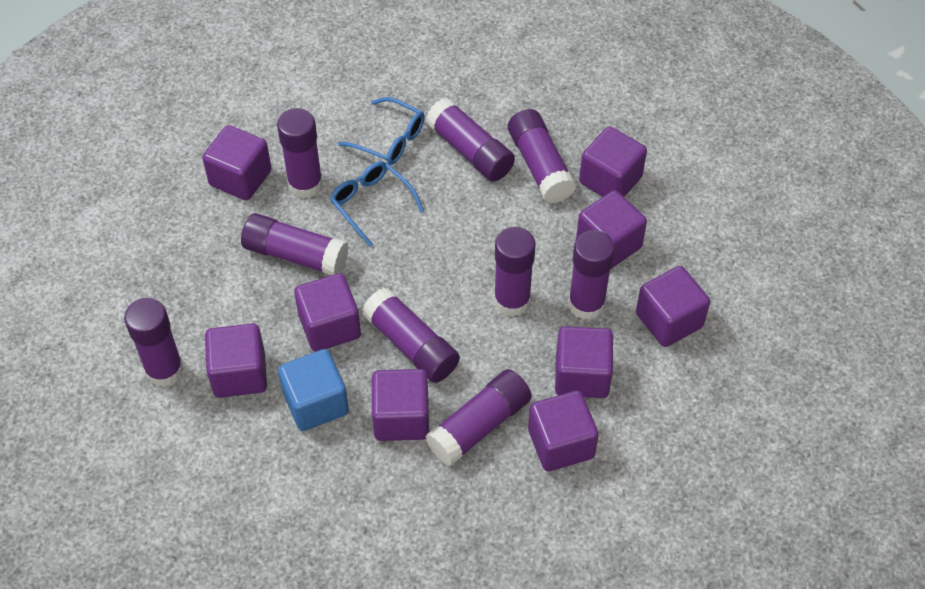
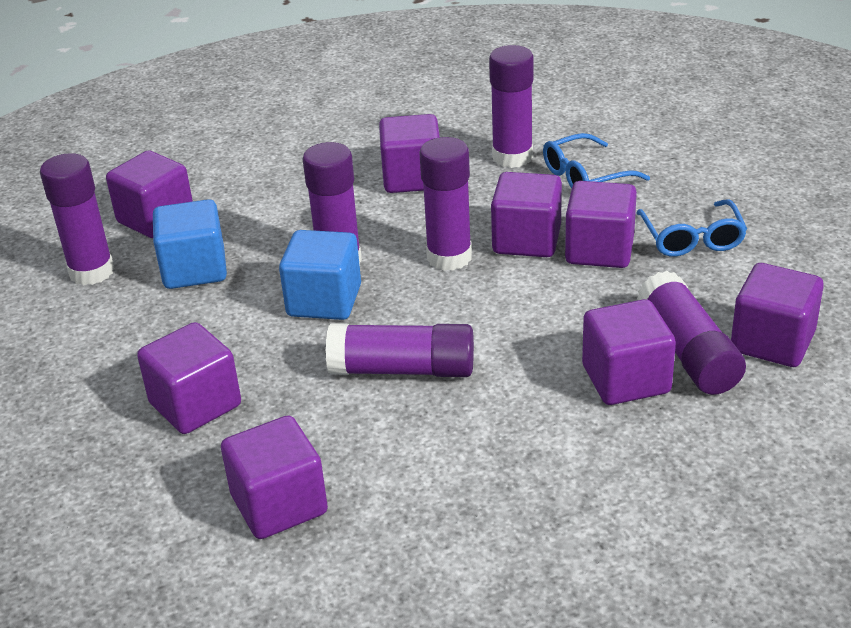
blue cube: 1 -> 2
purple cube: 9 -> 8
purple glue stick: 9 -> 6

